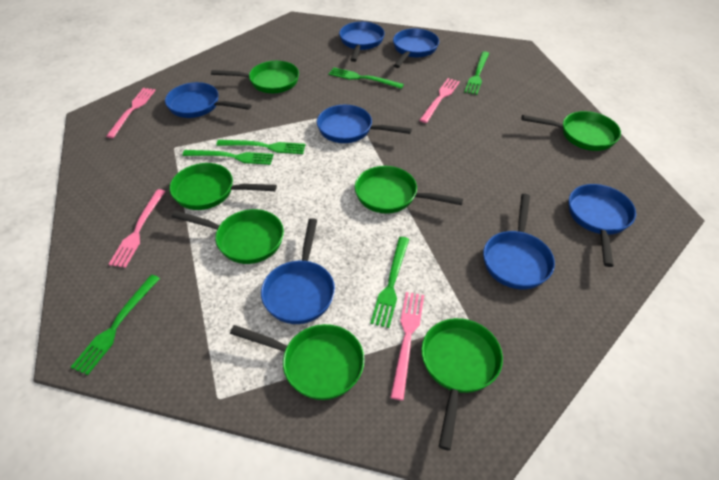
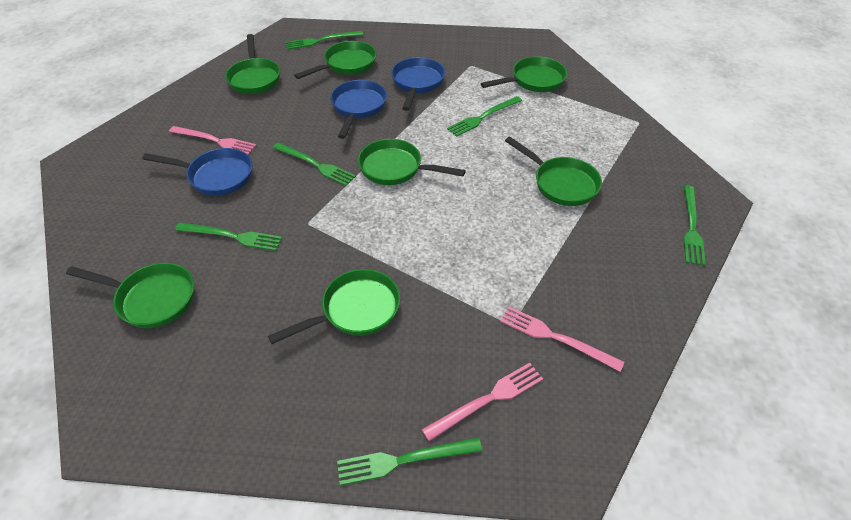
blue pan: 7 -> 3
pink fork: 4 -> 3

